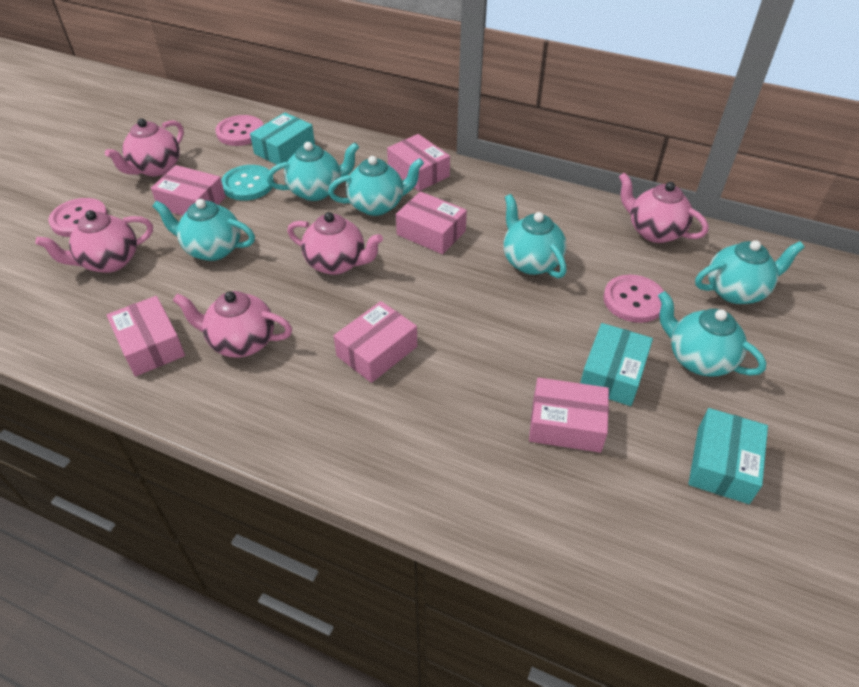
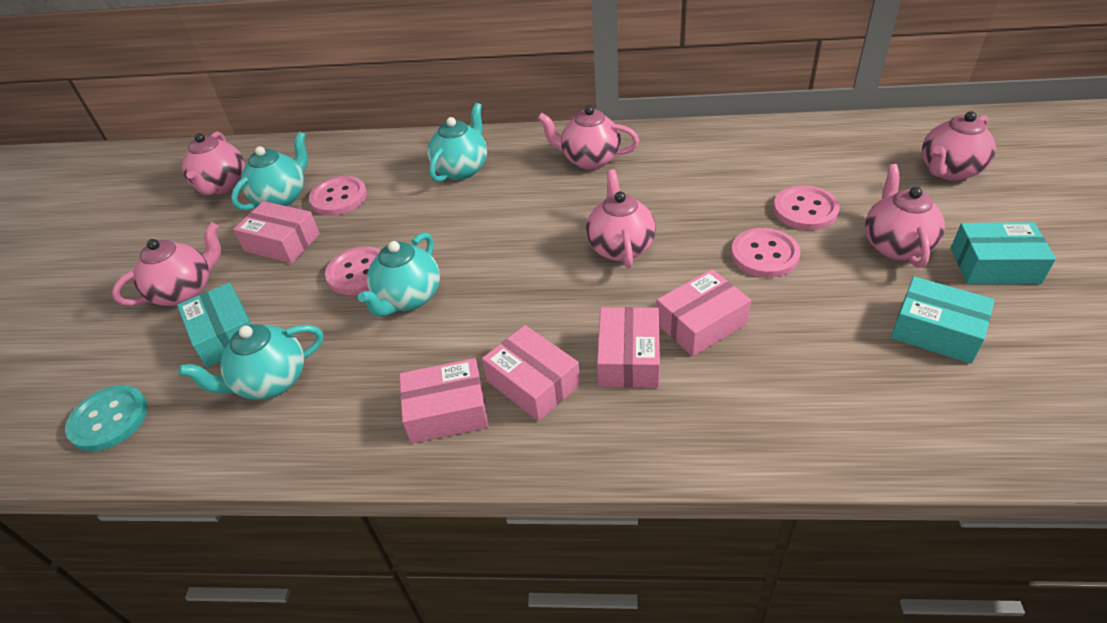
pink box: 6 -> 5
pink button: 3 -> 4
pink teapot: 5 -> 6
turquoise teapot: 6 -> 4

